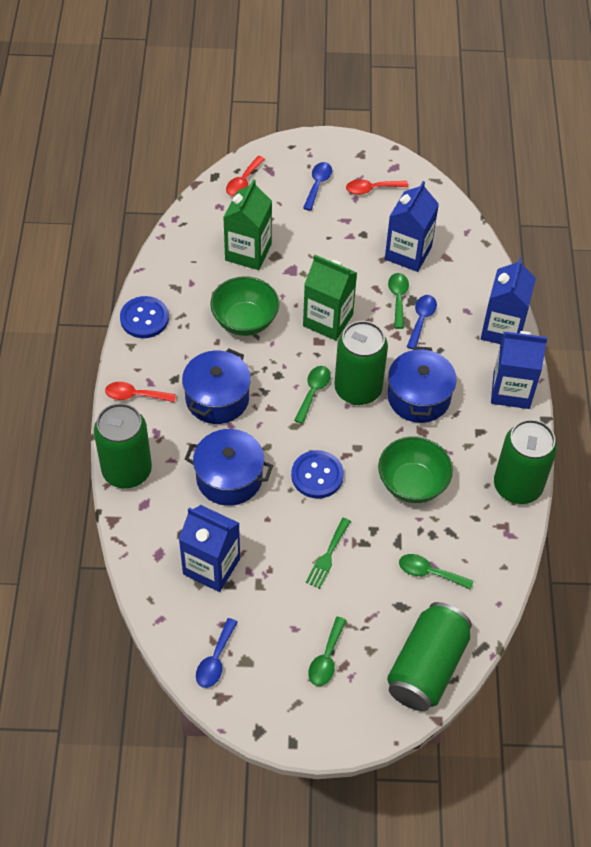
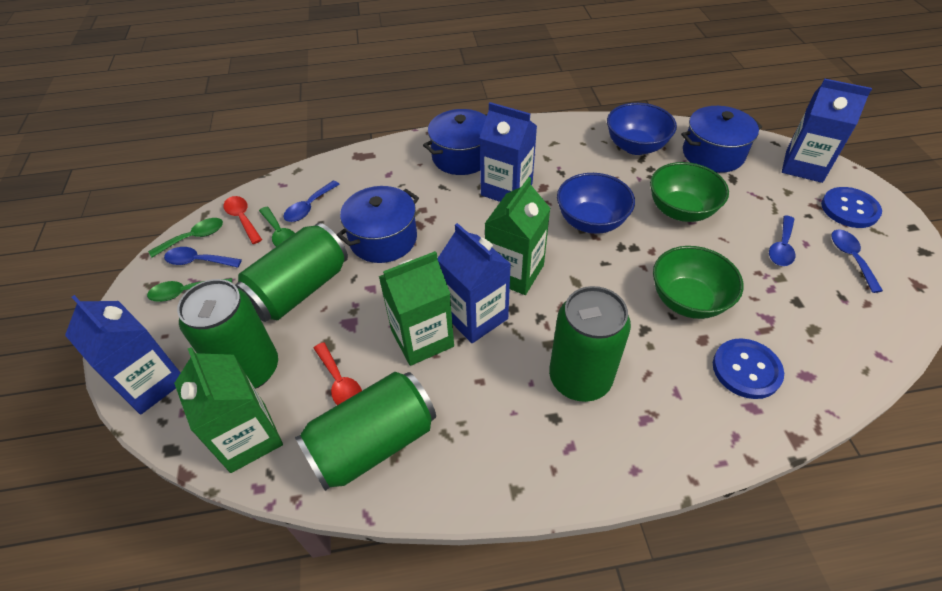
blue bowl: 0 -> 2
blue spoon: 3 -> 4
green carton: 2 -> 3
green fork: 1 -> 0
green spoon: 4 -> 3
red spoon: 3 -> 2

